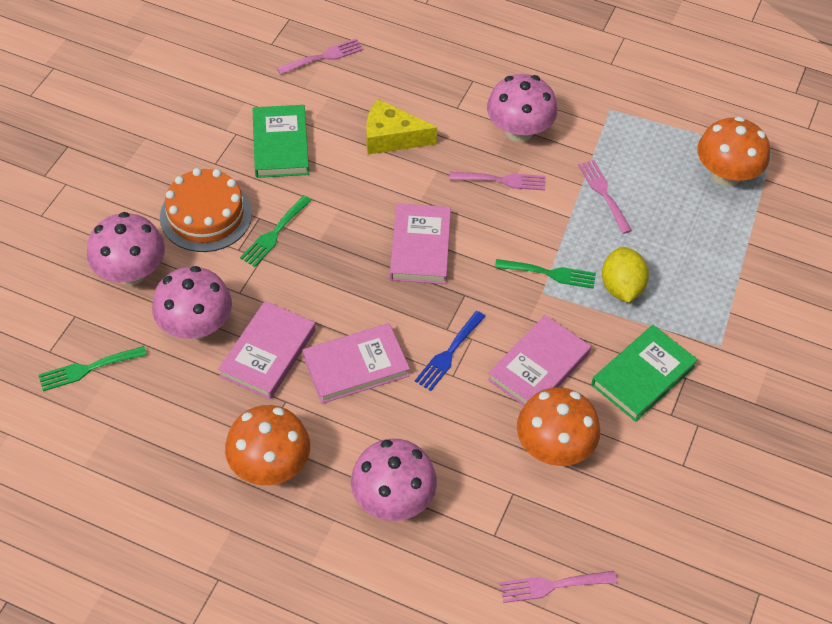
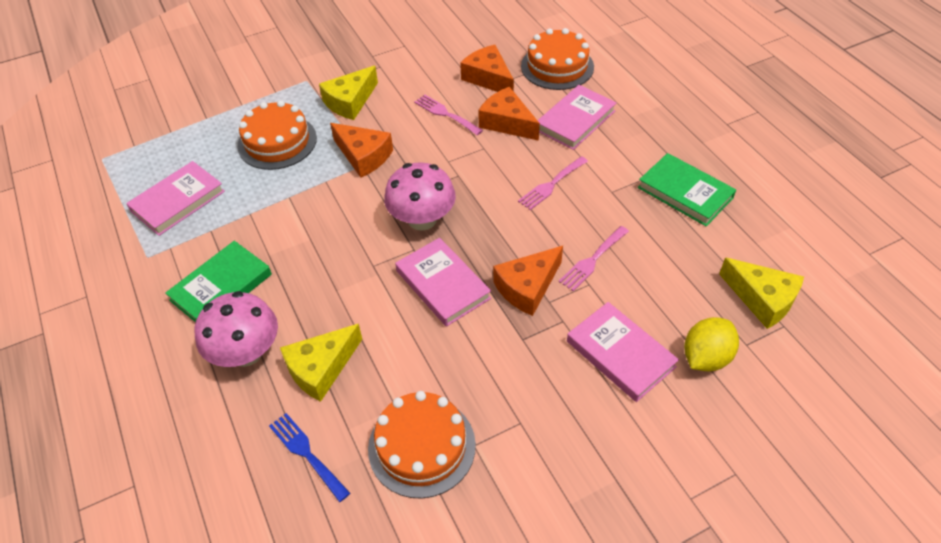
green fork: 3 -> 0
orange cake: 1 -> 3
orange cheese: 0 -> 4
orange mushroom: 3 -> 0
pink fork: 4 -> 3
pink mushroom: 4 -> 2
yellow cheese: 1 -> 3

